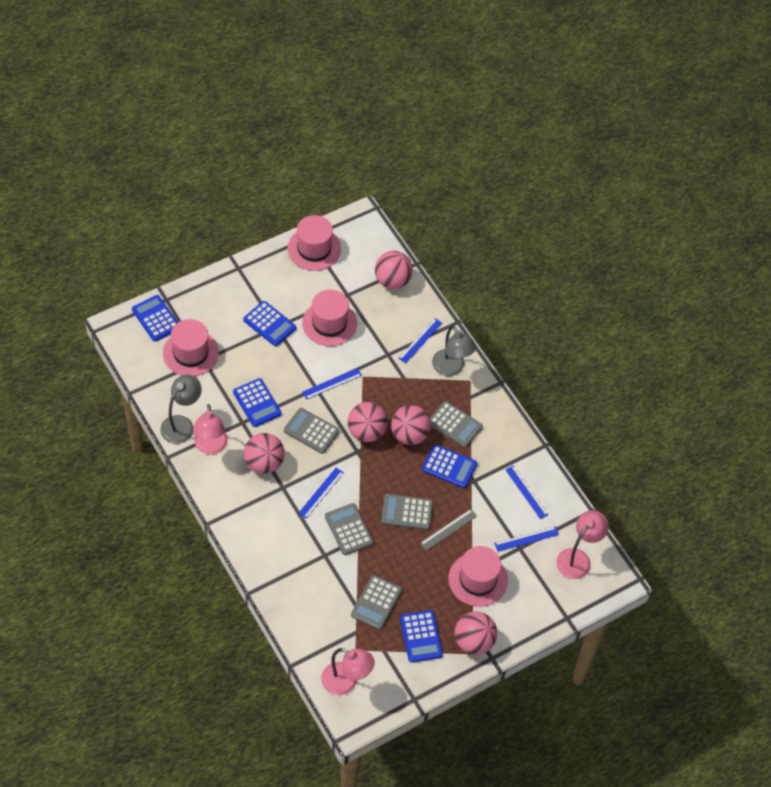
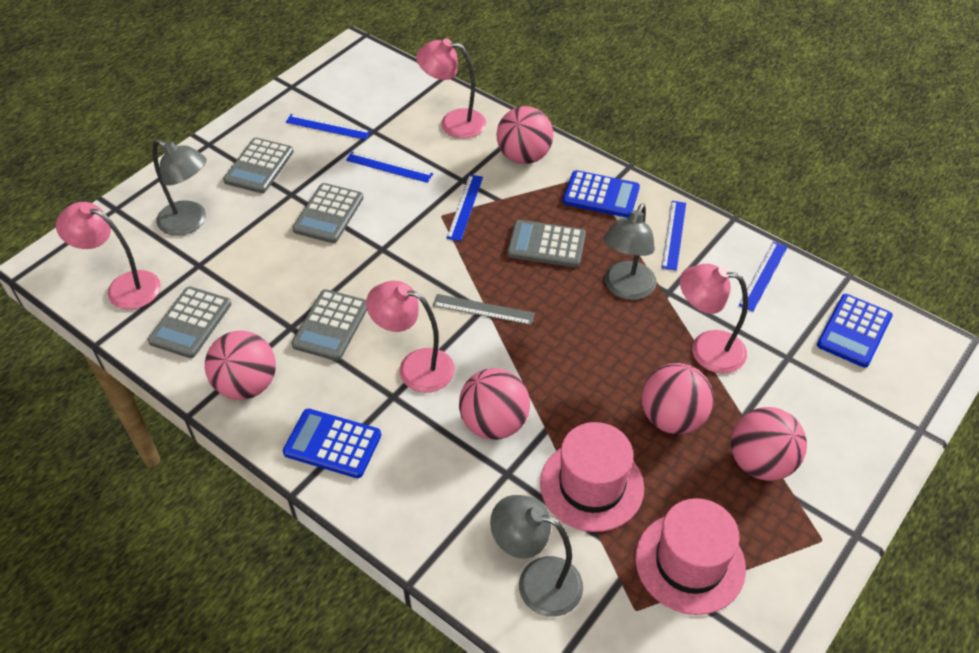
blue calculator: 5 -> 3
grey lamp: 2 -> 3
pink hat: 4 -> 2
pink lamp: 3 -> 4

